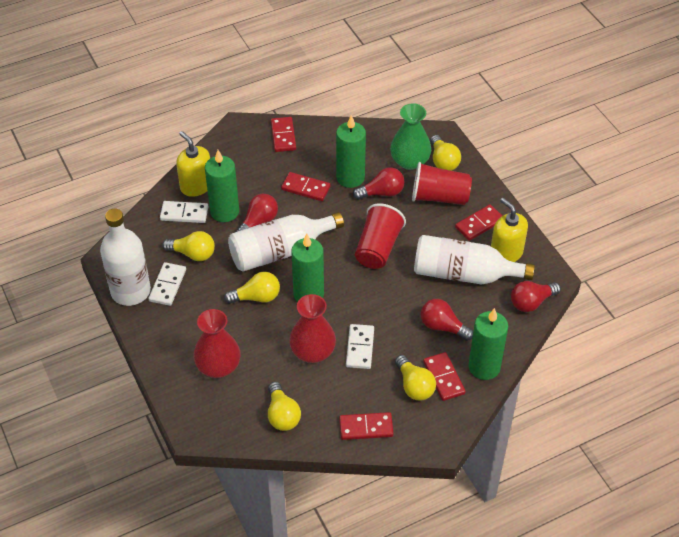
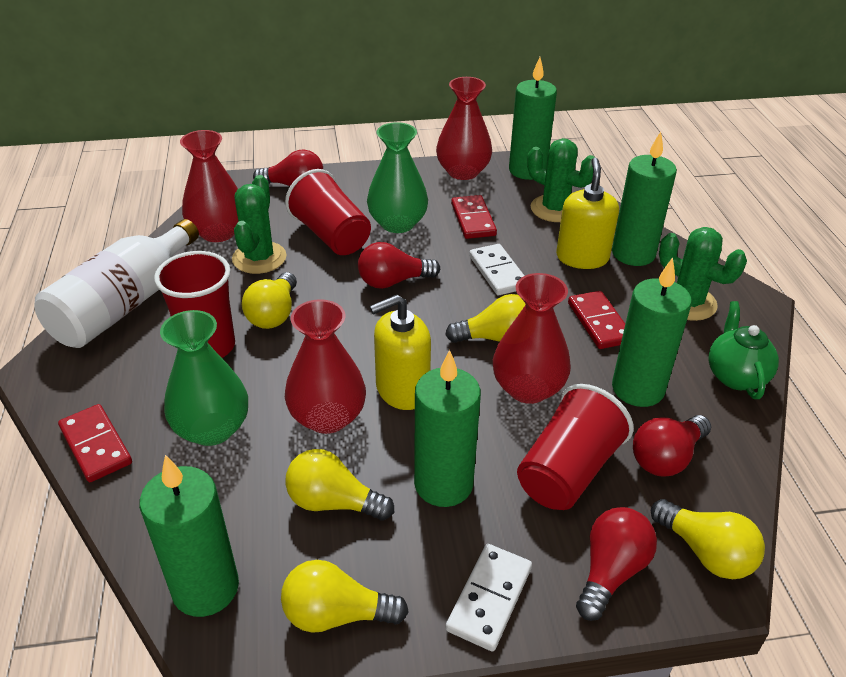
green cactus: 0 -> 3
green candle: 4 -> 5
green teapot: 0 -> 1
green vase: 1 -> 2
red cup: 2 -> 3
red domino: 5 -> 3
red vase: 2 -> 4
white bottle: 3 -> 1
white domino: 3 -> 2

